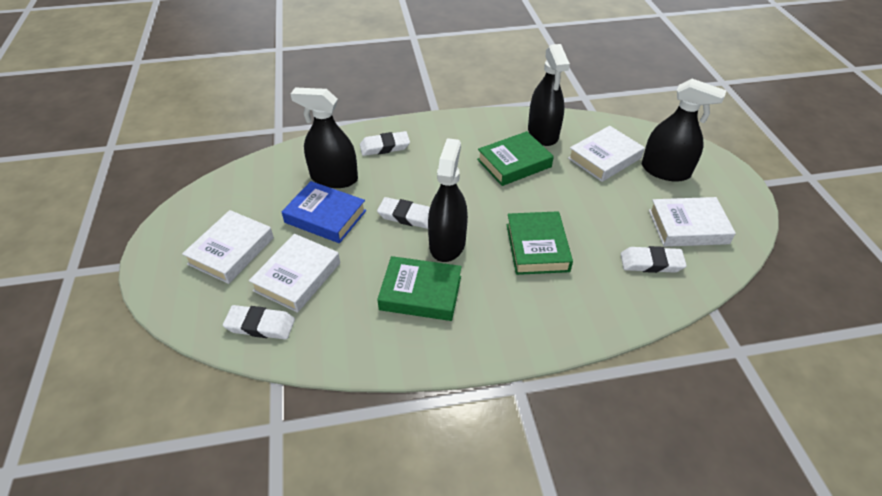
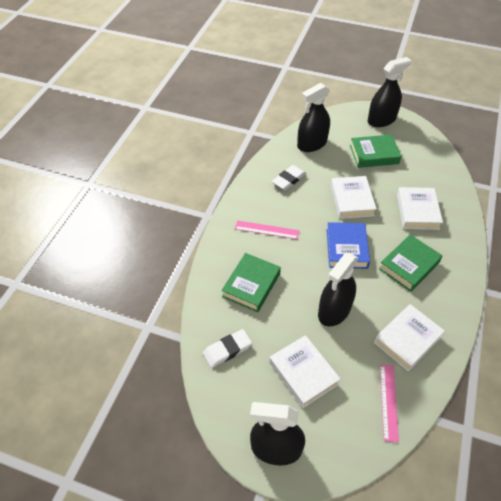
pink ruler: 0 -> 2
white eraser: 4 -> 2

